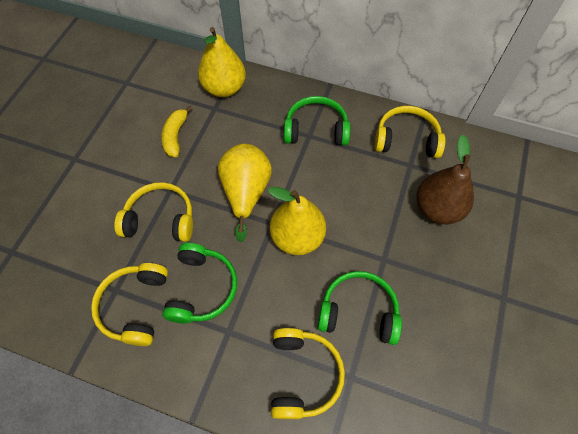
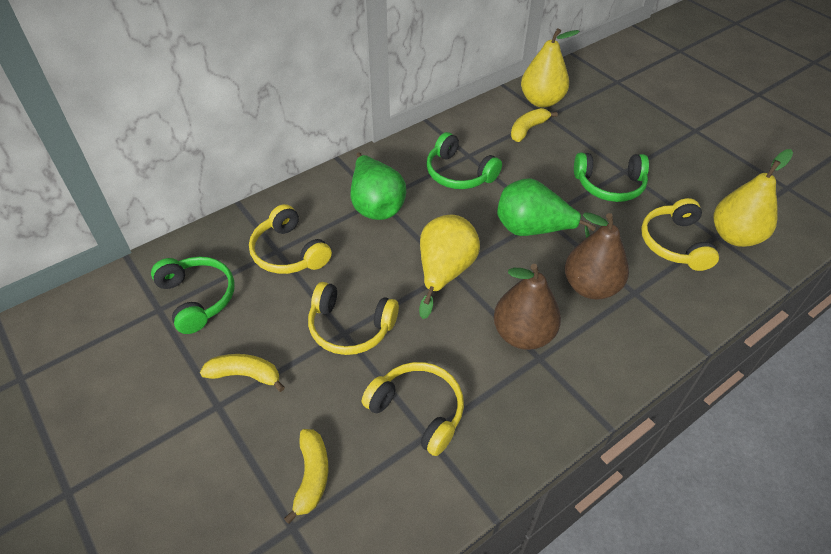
brown pear: 1 -> 2
green pear: 0 -> 2
yellow banana: 1 -> 3

